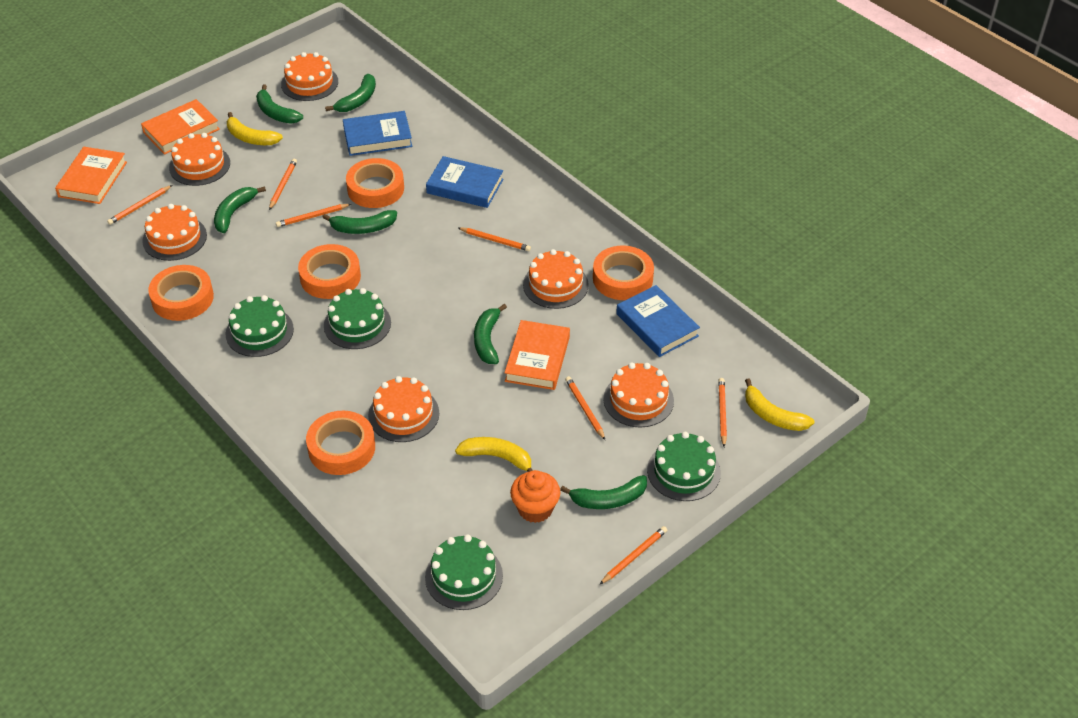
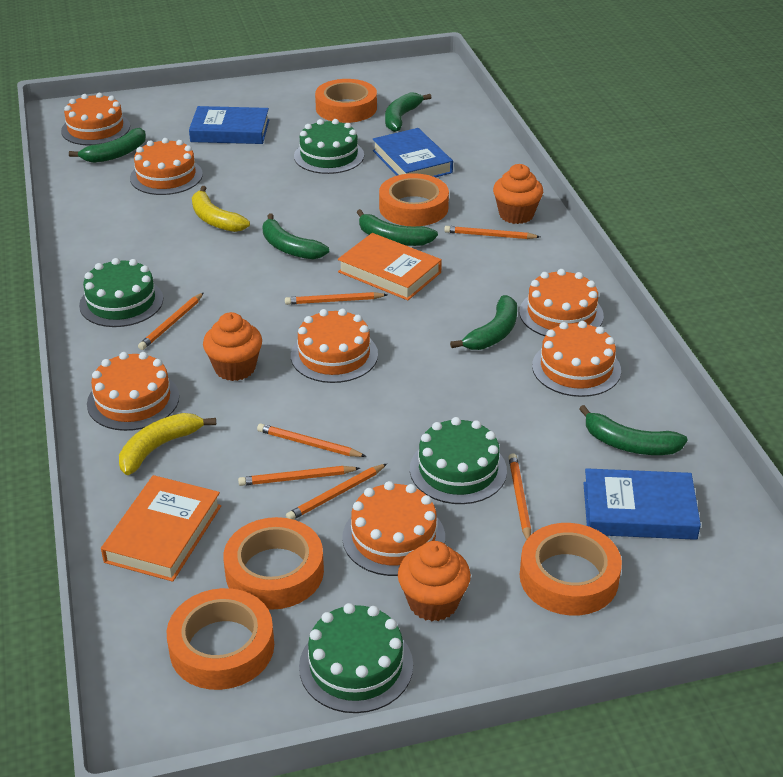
orange book: 3 -> 2
orange cake: 6 -> 7
orange cupcake: 1 -> 3
yellow banana: 3 -> 2

